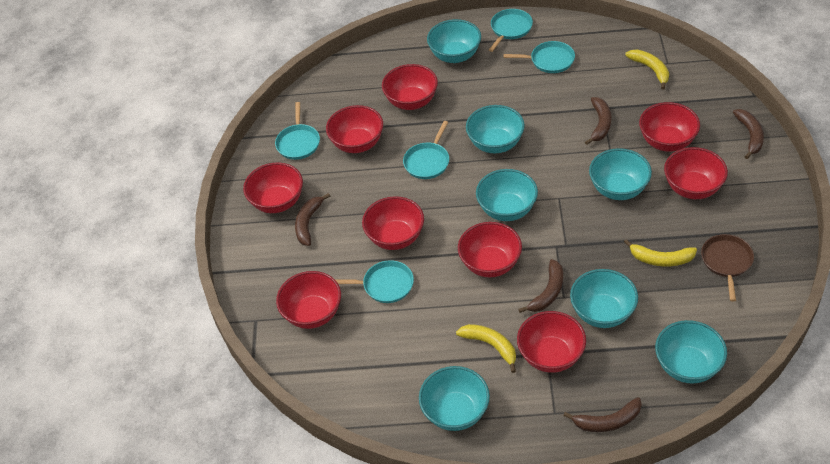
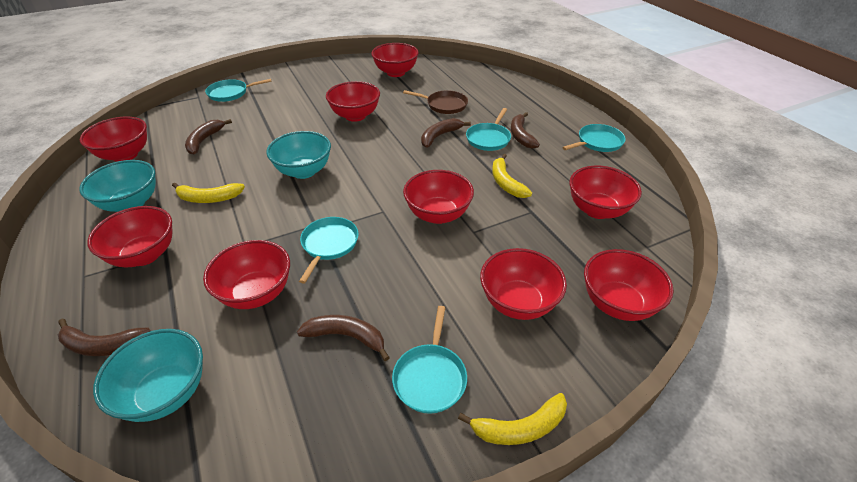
turquoise bowl: 7 -> 3

